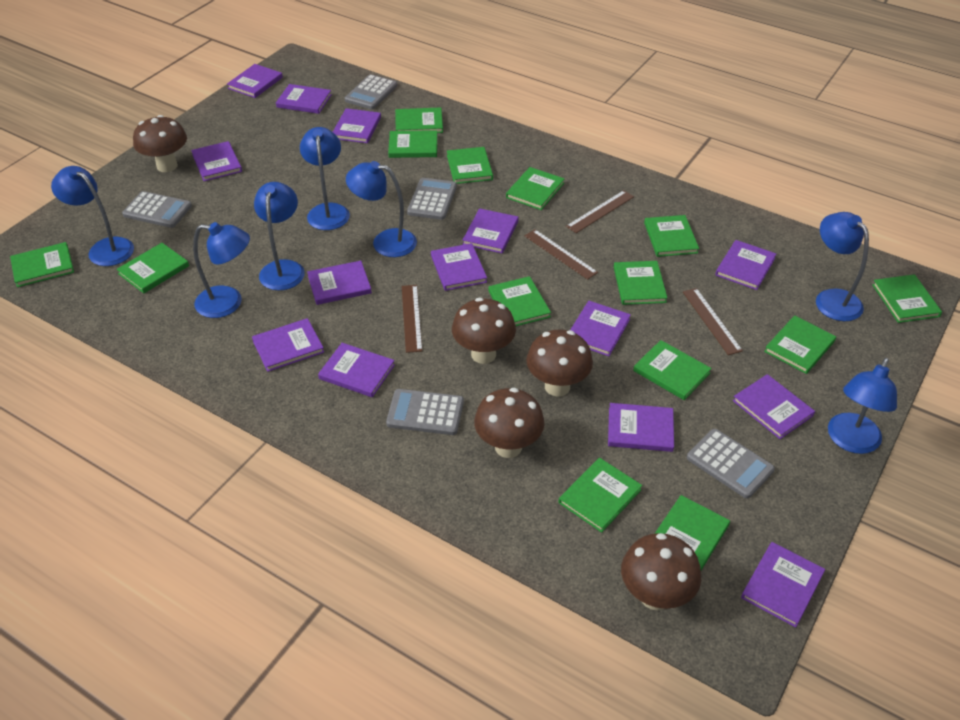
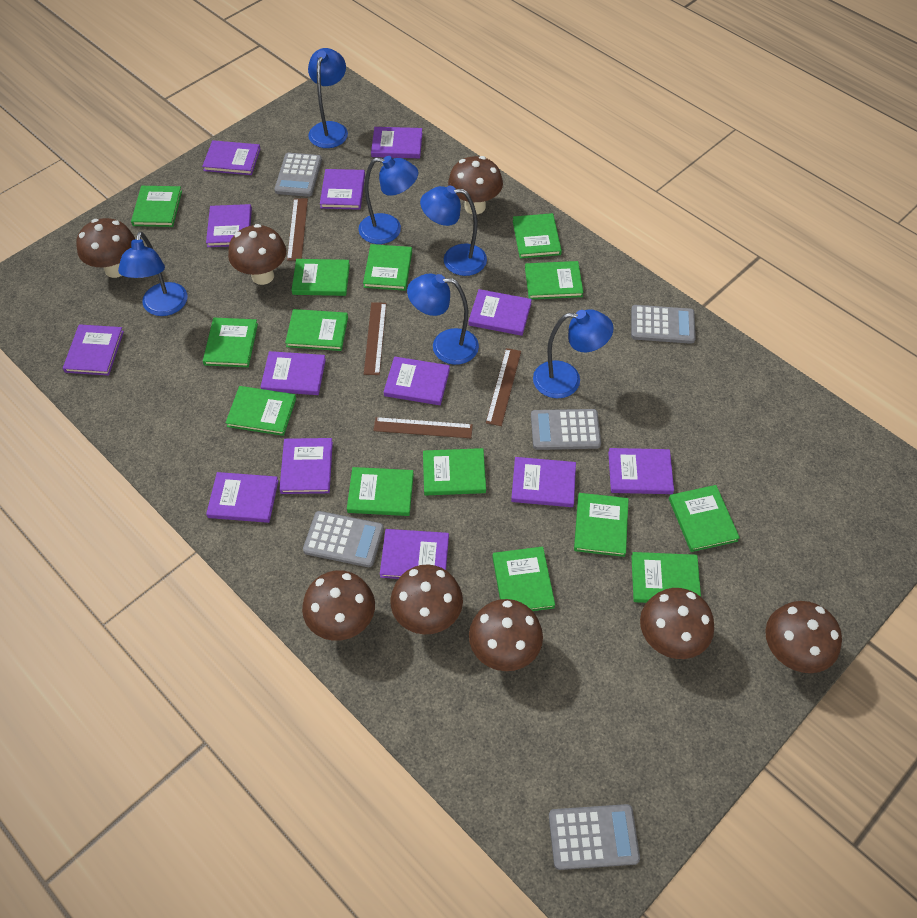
blue lamp: 7 -> 6
brown mushroom: 5 -> 8
purple book: 14 -> 13

